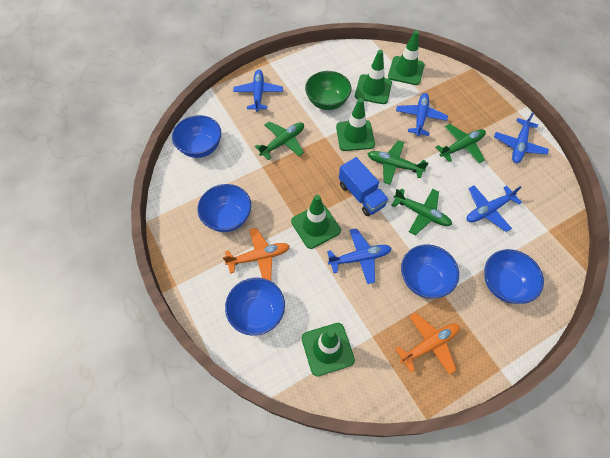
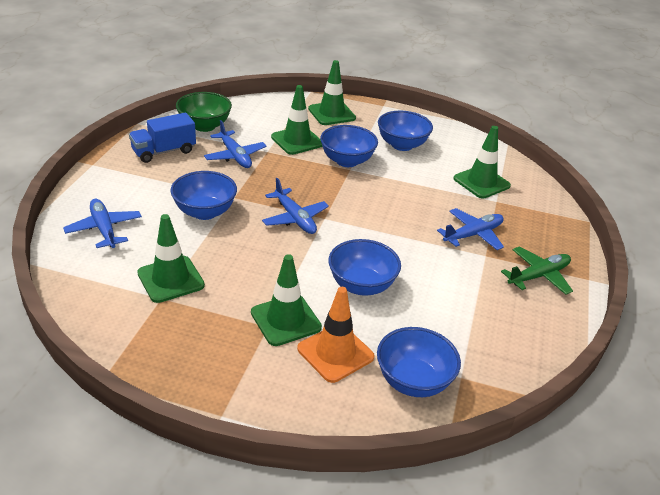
blue plane: 5 -> 4
green plane: 4 -> 1
orange plane: 2 -> 0
orange traffic cone: 0 -> 1

